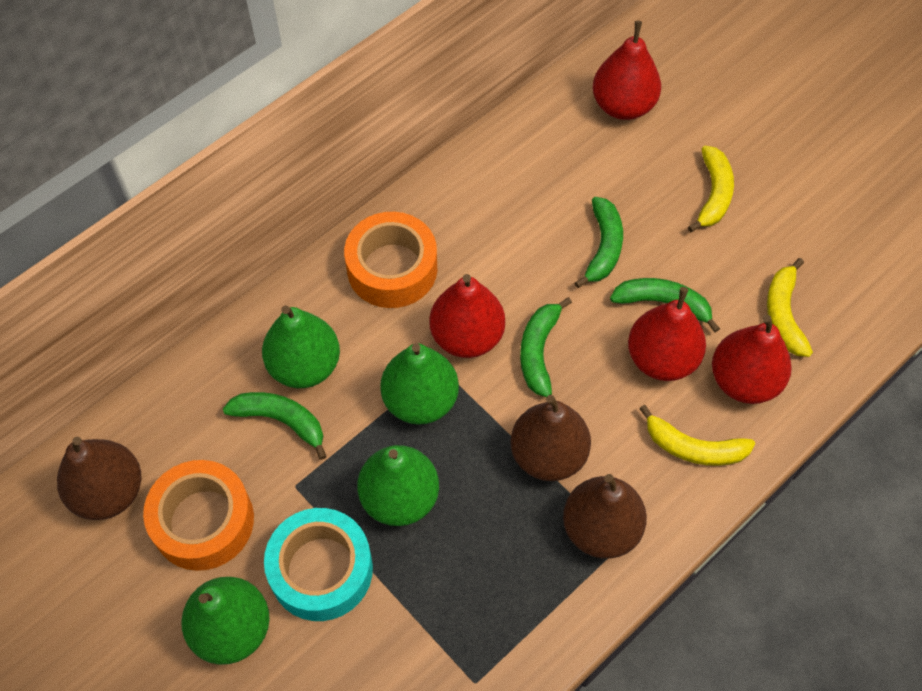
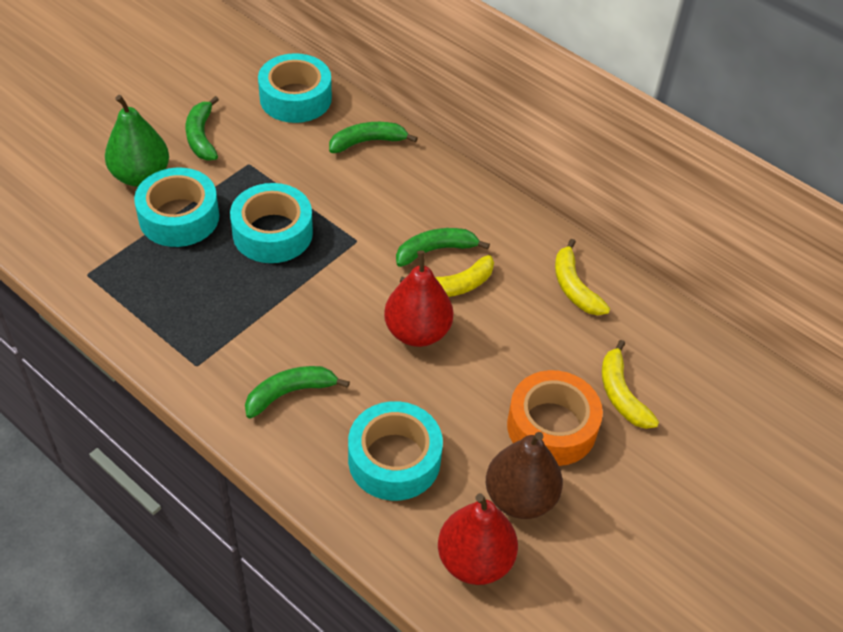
brown pear: 3 -> 1
green pear: 4 -> 1
orange tape: 2 -> 1
red pear: 4 -> 2
turquoise tape: 1 -> 4

